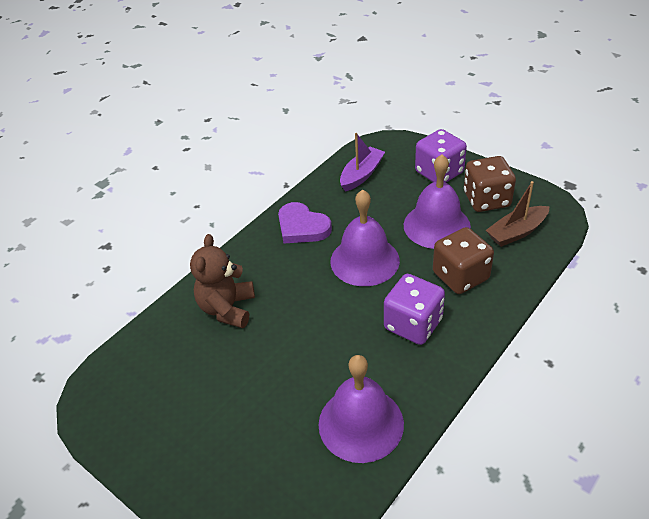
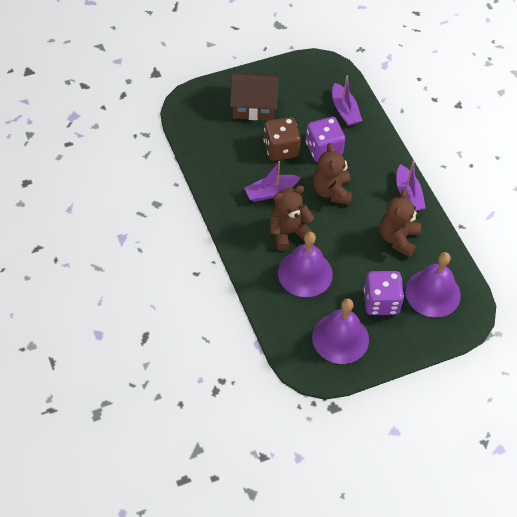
brown boat: 1 -> 0
brown dice: 2 -> 1
brown house: 0 -> 1
brown teddy bear: 1 -> 3
purple boat: 1 -> 3
purple heart: 1 -> 0

